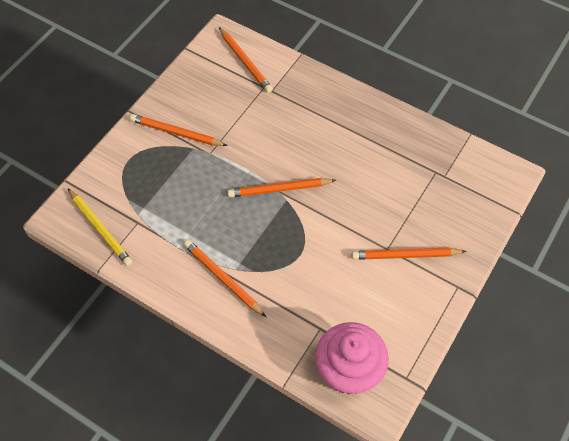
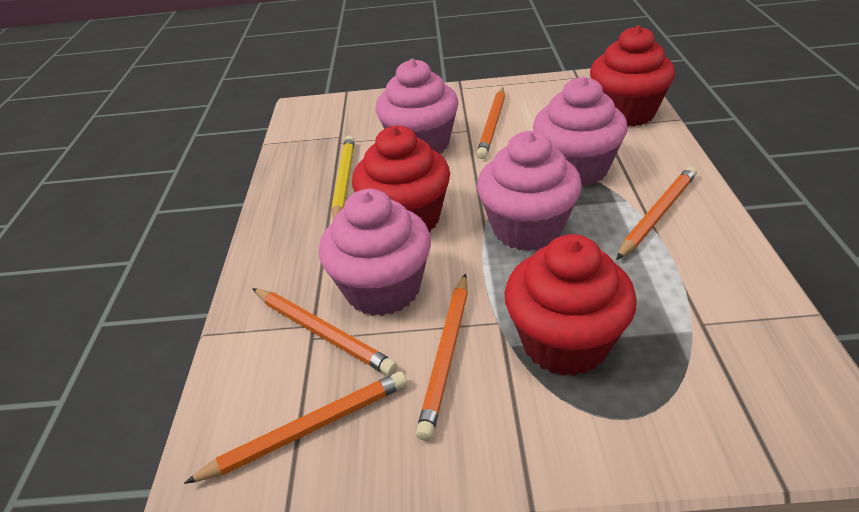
pink cupcake: 1 -> 4
red cupcake: 0 -> 3

